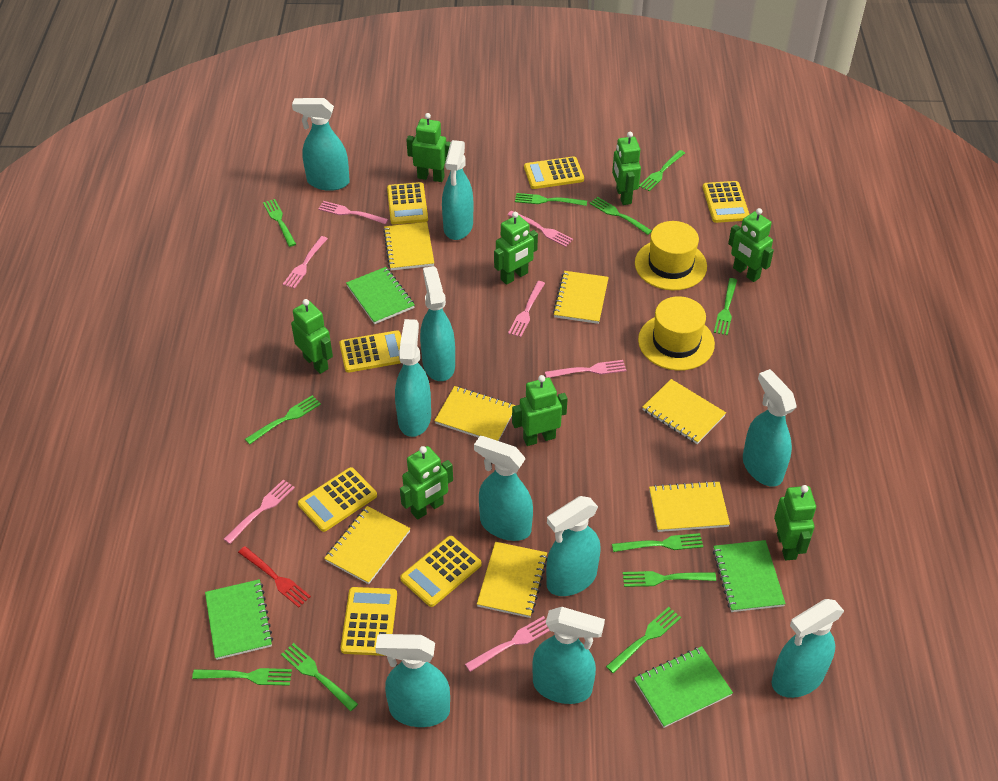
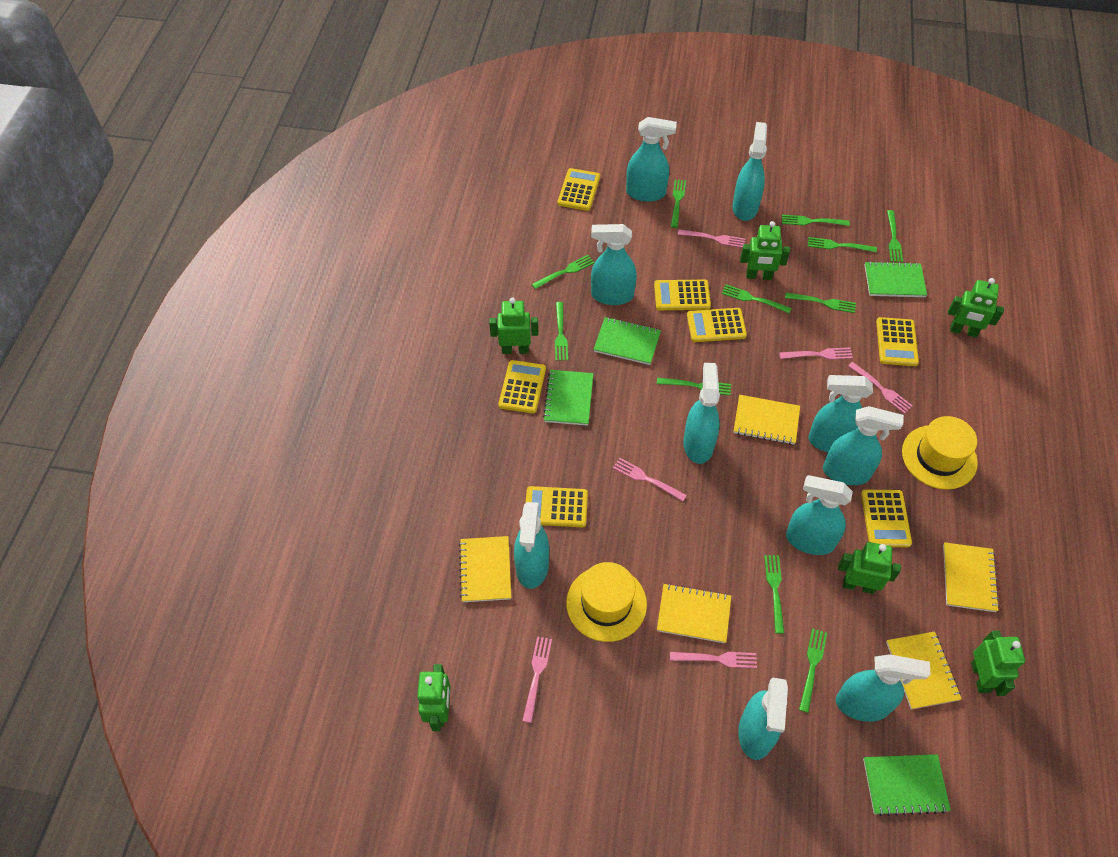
green robot: 8 -> 6
pink fork: 7 -> 6
red fork: 1 -> 0
yellow notebook: 7 -> 5

